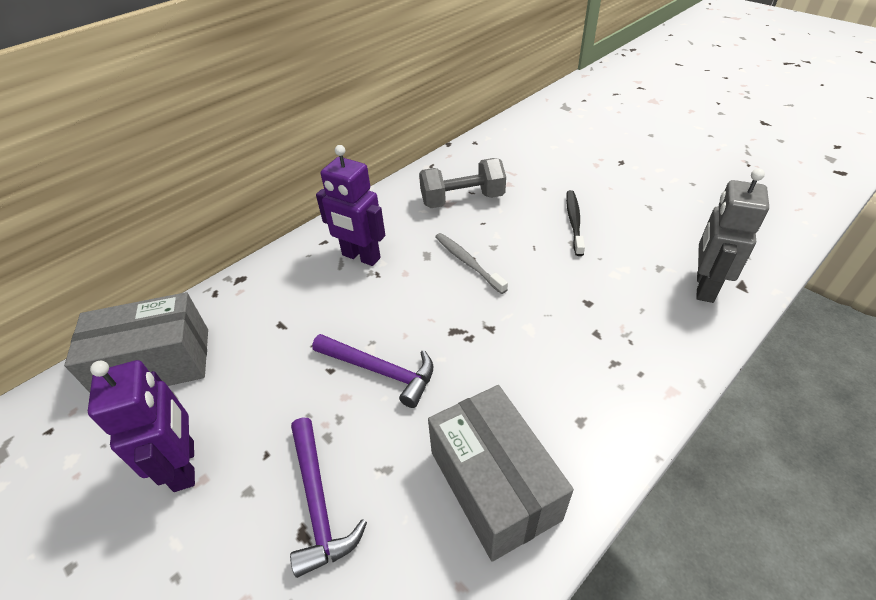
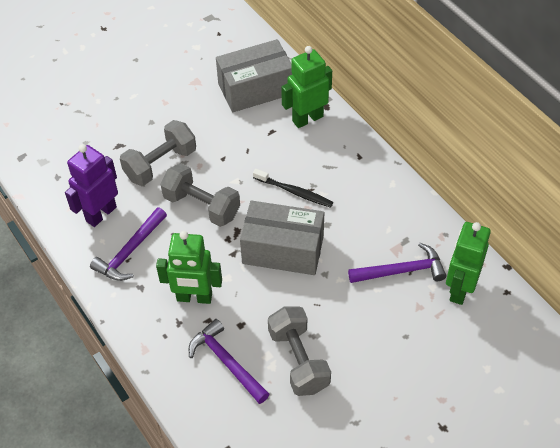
green robot: 0 -> 3
grey dumbbell: 1 -> 3
grey robot: 1 -> 0
grey toothbrush: 1 -> 0
purple hammer: 2 -> 3
purple robot: 2 -> 1

